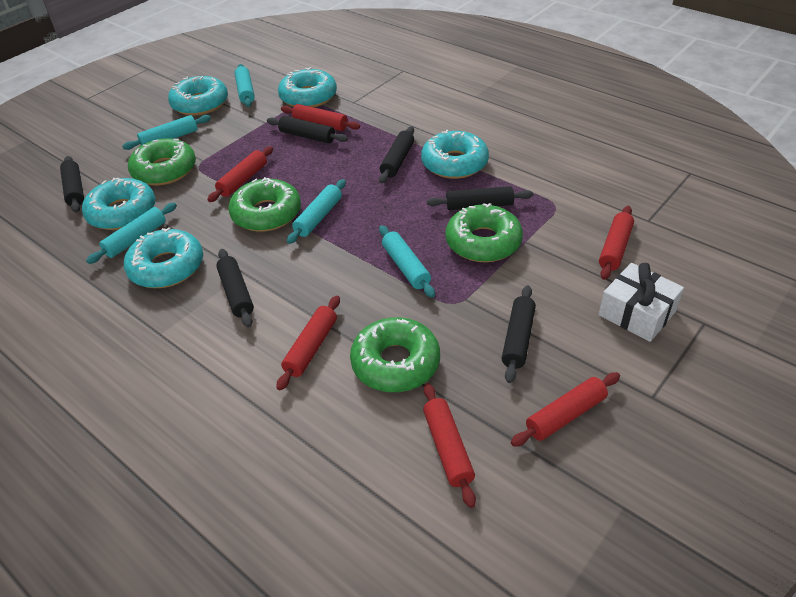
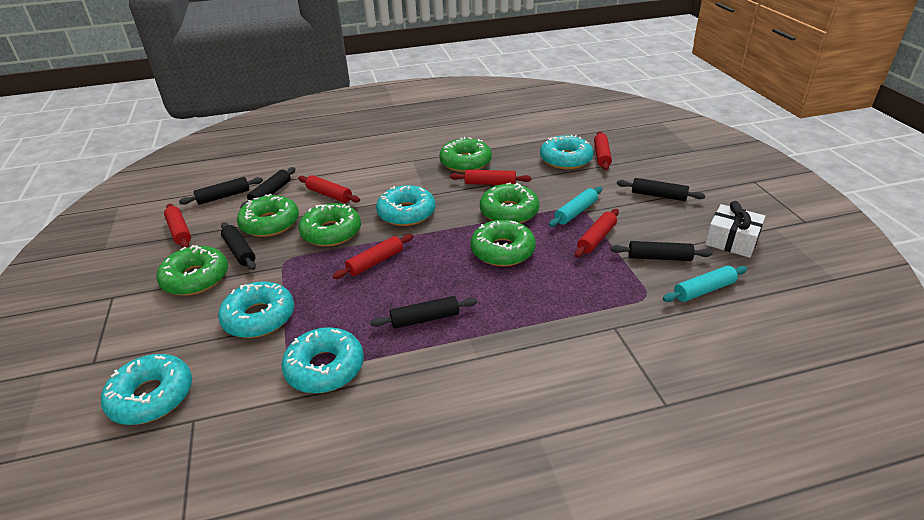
green donut: 4 -> 6
turquoise rolling pin: 5 -> 2

